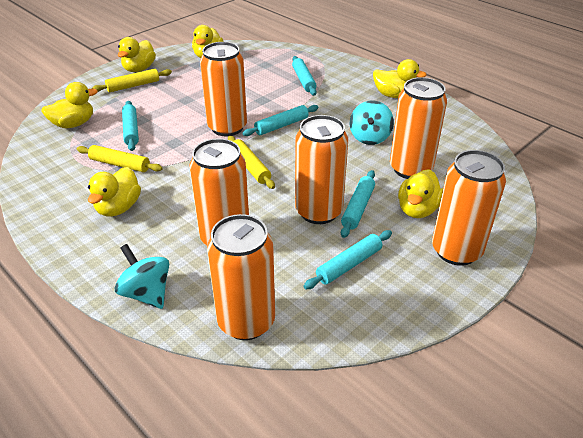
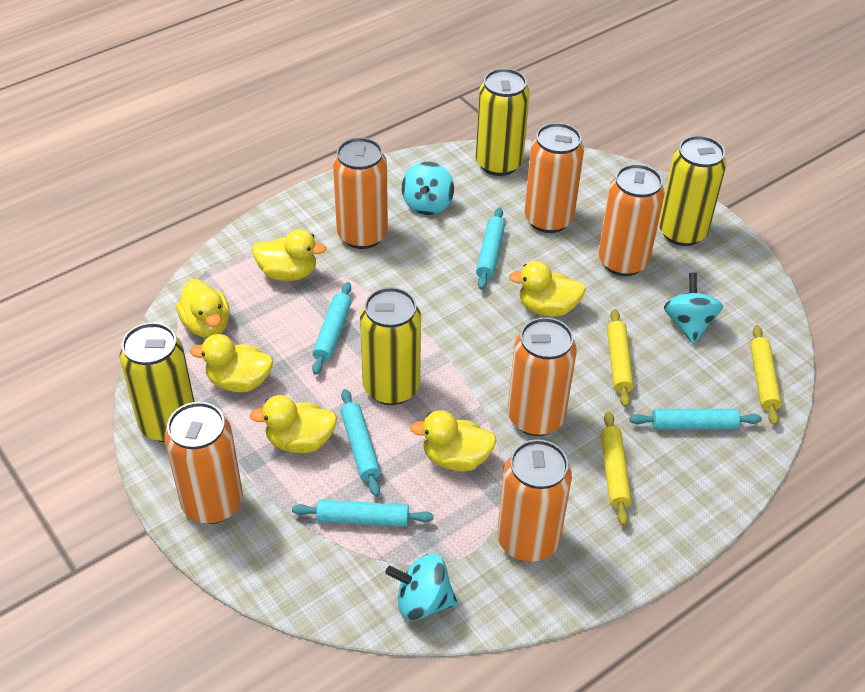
turquoise spinning top: 2 -> 3
yellow can: 0 -> 4

